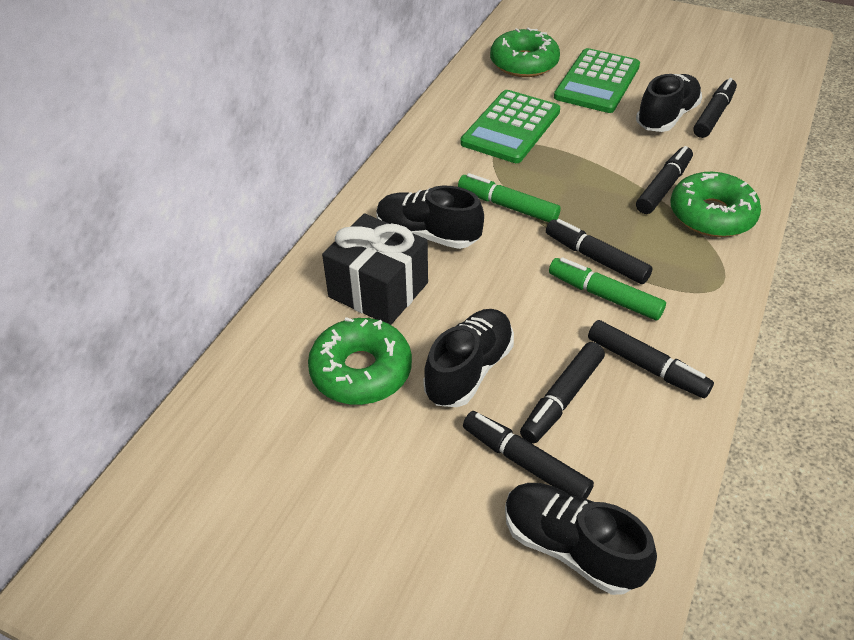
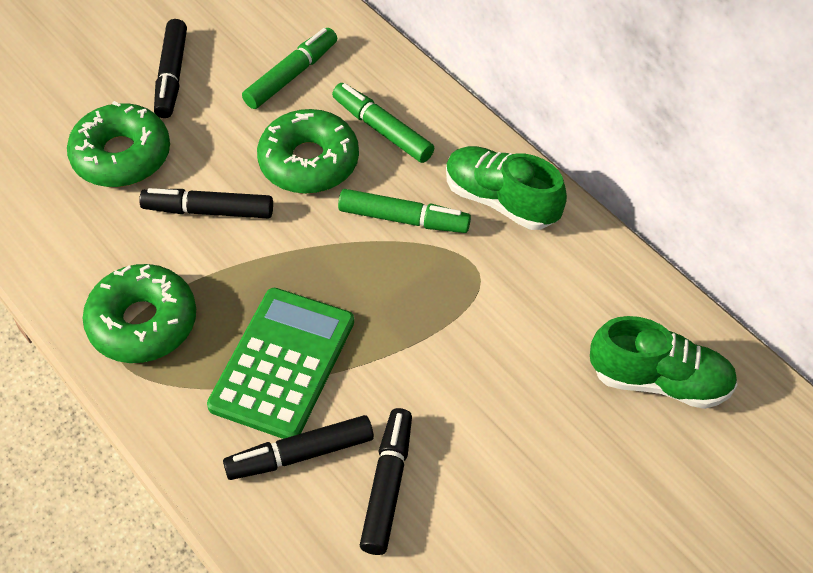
black gift: 1 -> 0
black marker: 6 -> 4
black shoe: 4 -> 0
green calculator: 2 -> 1
green marker: 2 -> 3
green shoe: 0 -> 2

